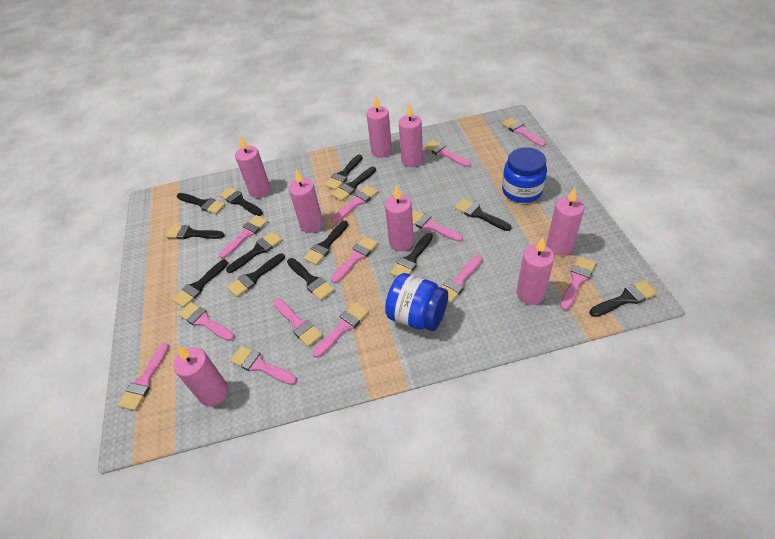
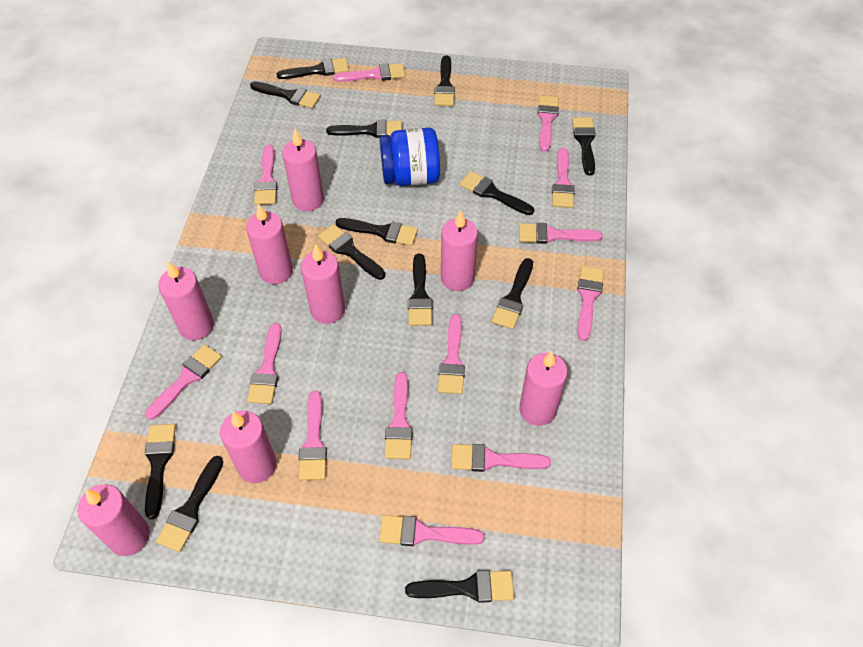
blue jar: 2 -> 1

